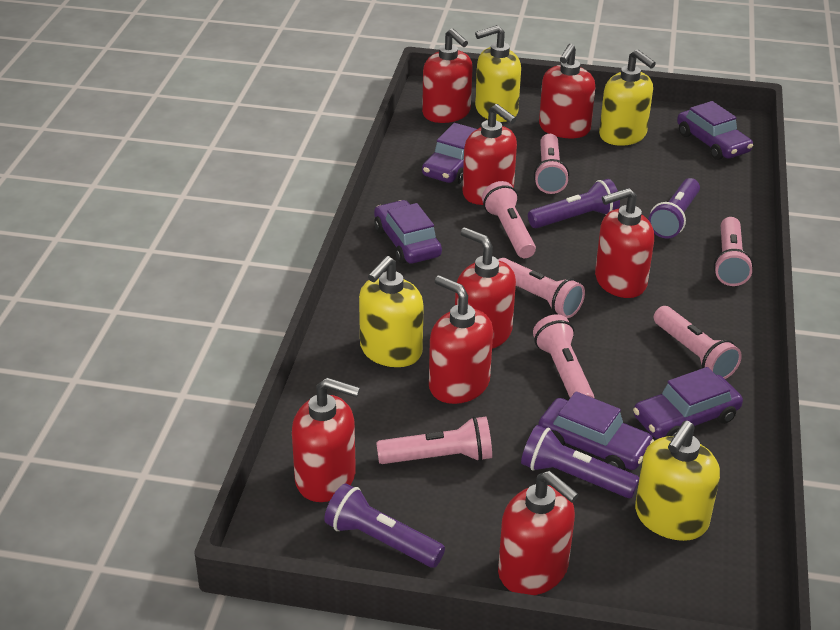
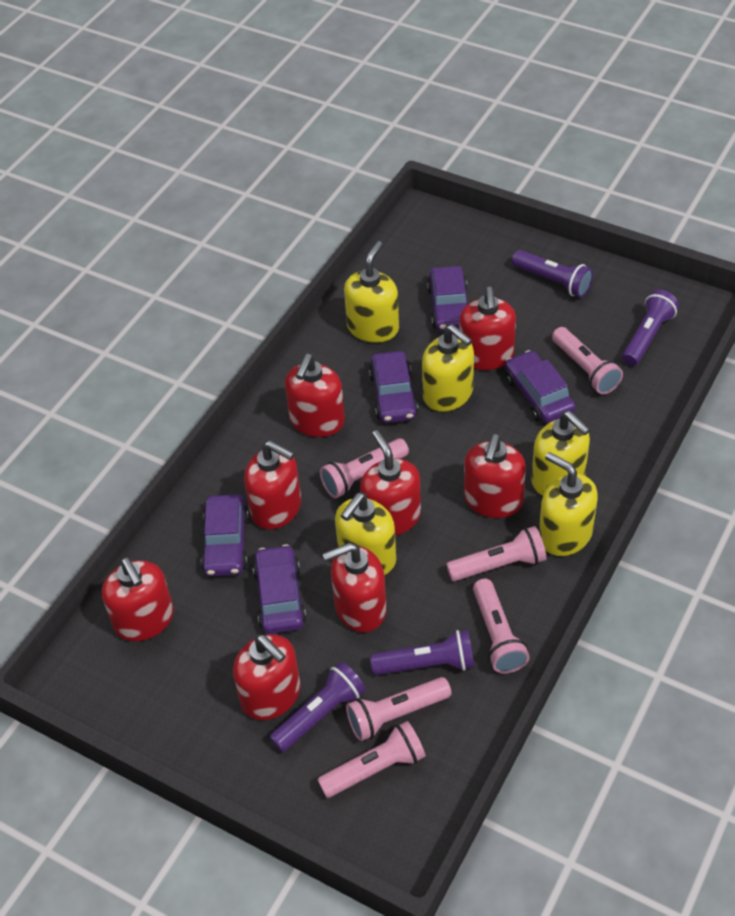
pink flashlight: 7 -> 6
yellow soap dispenser: 4 -> 5

